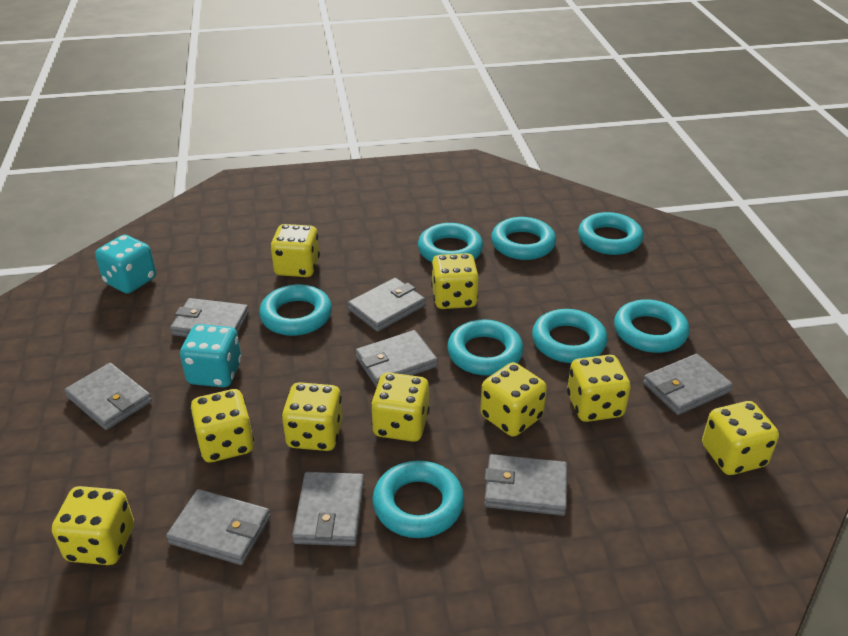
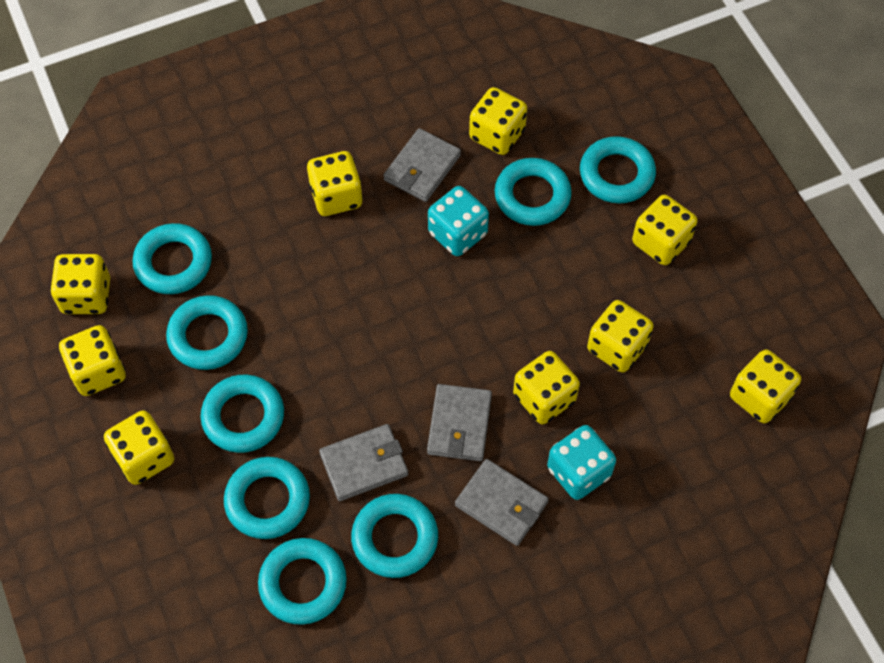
grey wallet: 8 -> 4

